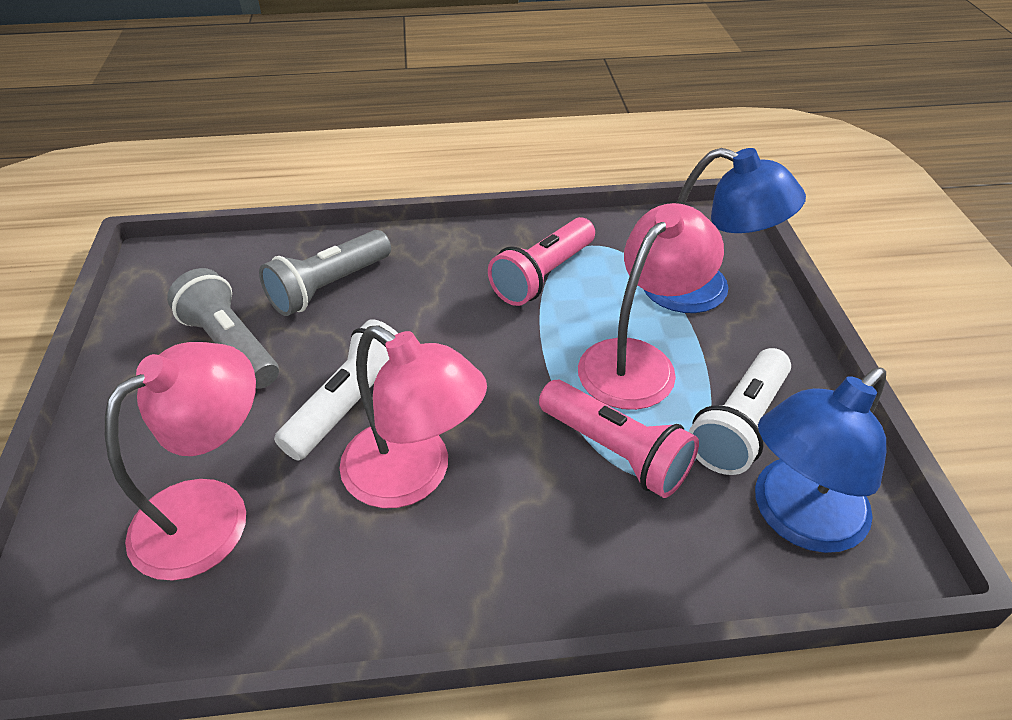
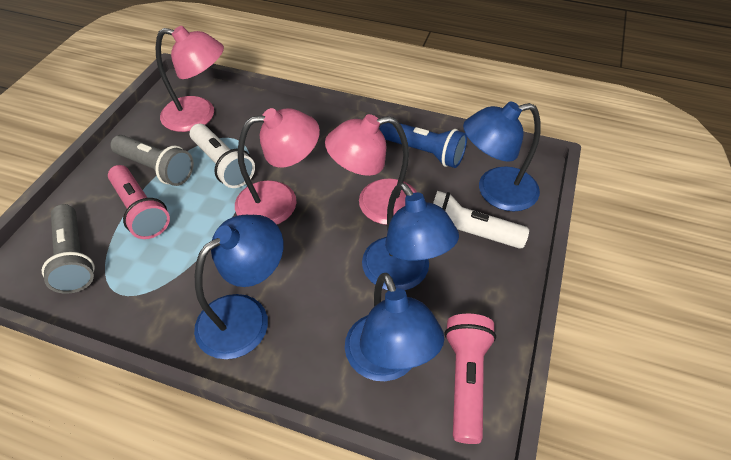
blue flashlight: 0 -> 1
blue lamp: 2 -> 4

